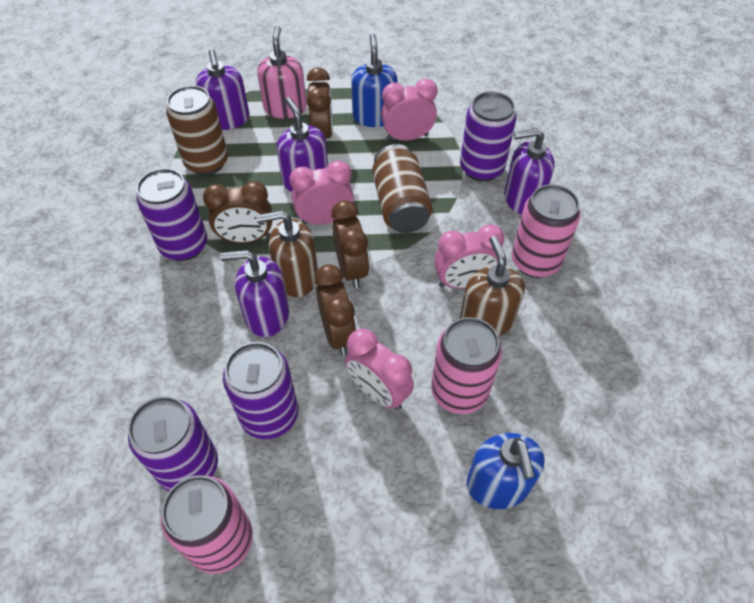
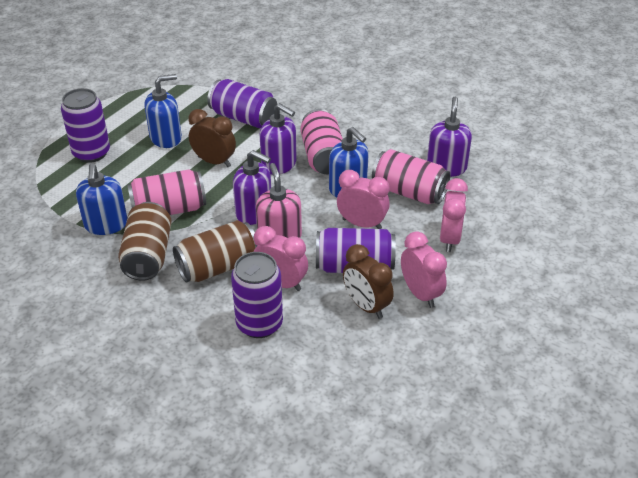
blue soap dispenser: 2 -> 3
brown clock: 4 -> 2
brown soap dispenser: 2 -> 0
purple soap dispenser: 4 -> 3

